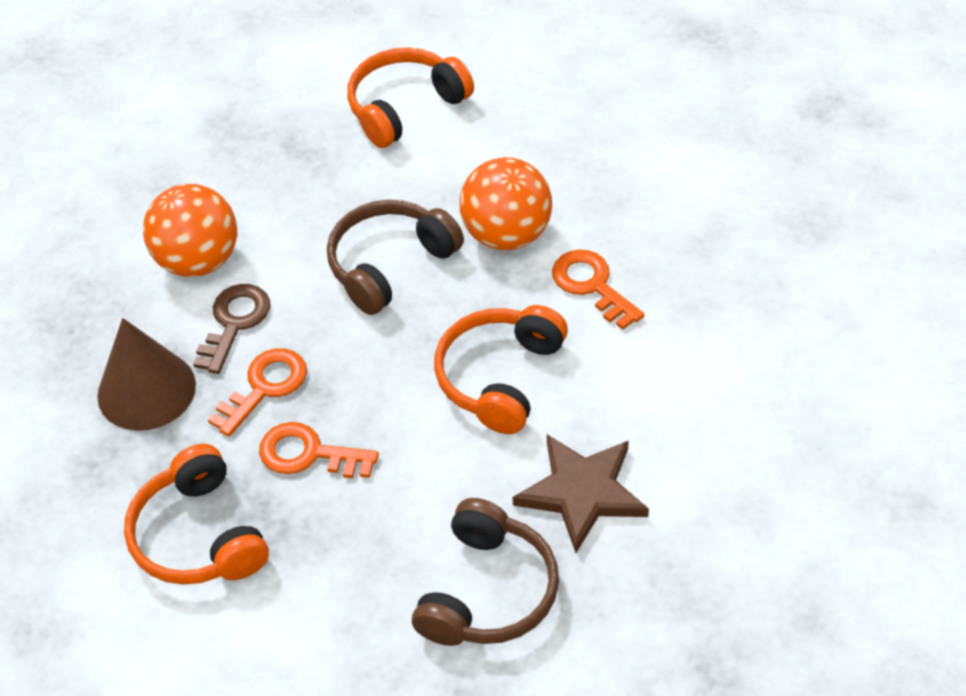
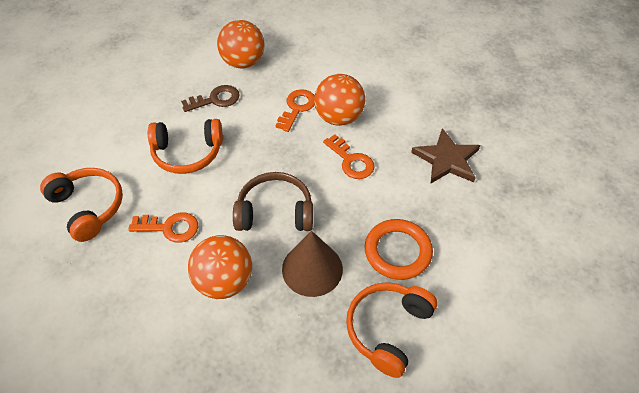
brown headphones: 2 -> 1
orange ball: 2 -> 3
orange ring: 0 -> 1

